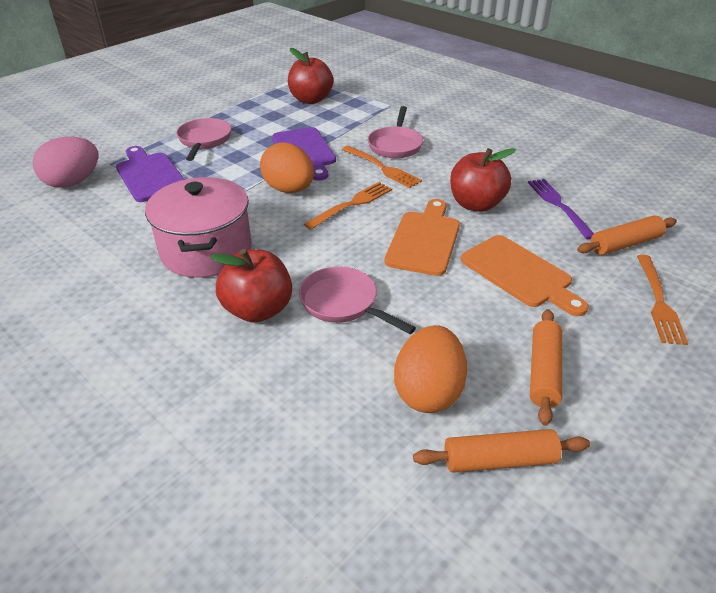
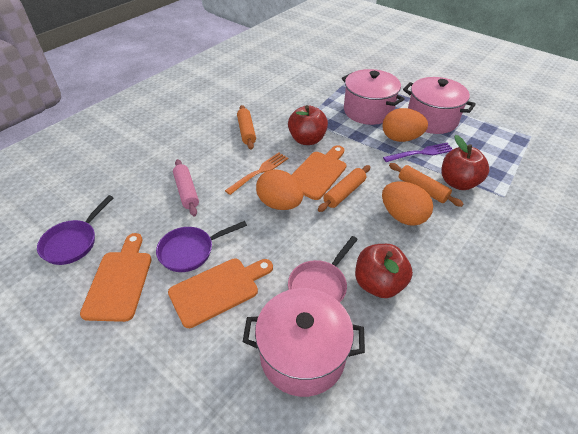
orange cutting board: 2 -> 3
orange egg: 2 -> 3
orange fork: 3 -> 1
pink egg: 1 -> 0
pink pan: 3 -> 1
pink pot: 1 -> 3
pink rolling pin: 0 -> 1
purple cutting board: 2 -> 0
purple pan: 0 -> 2

